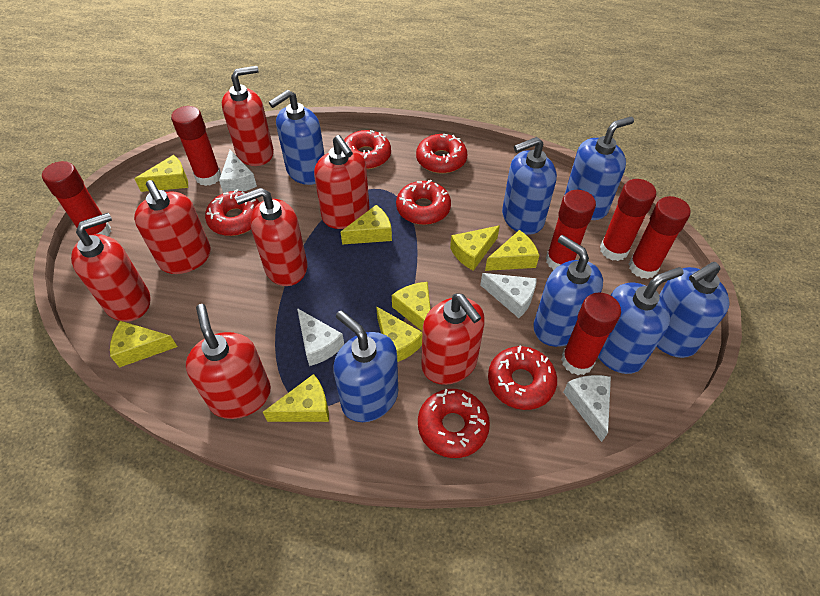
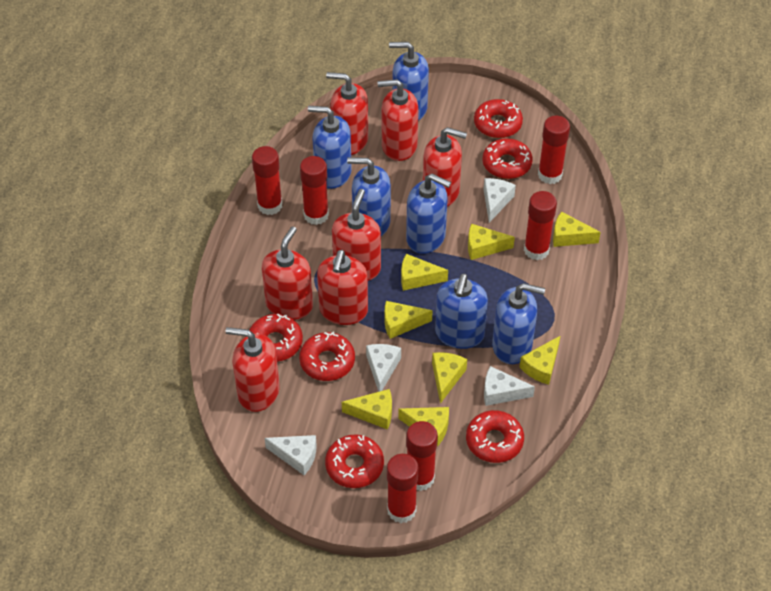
blue soap dispenser: 7 -> 6

